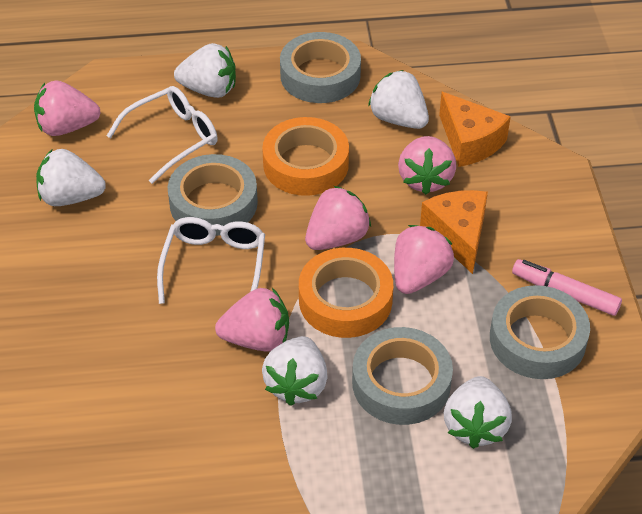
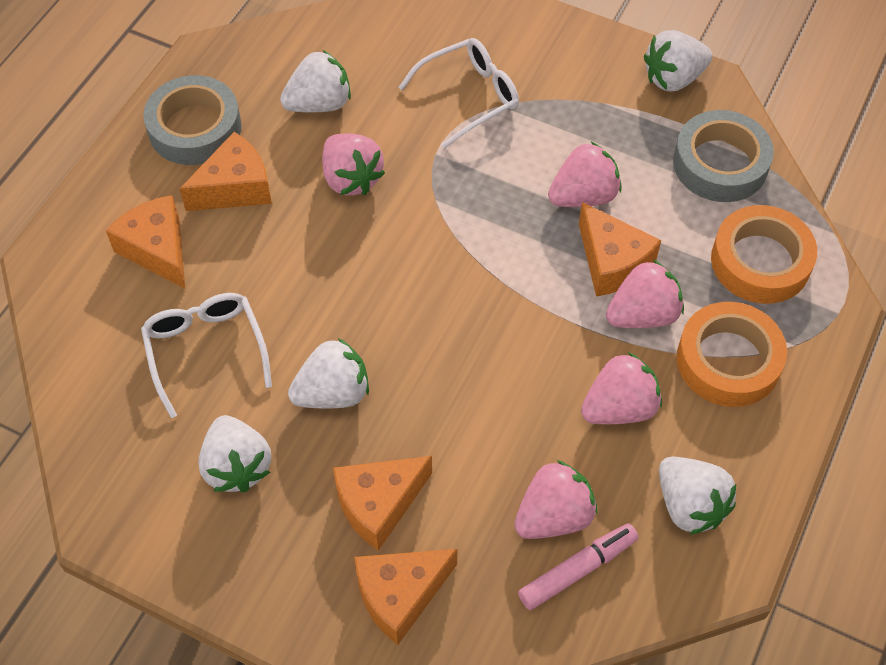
grey tape: 4 -> 2
orange cheese: 2 -> 5

